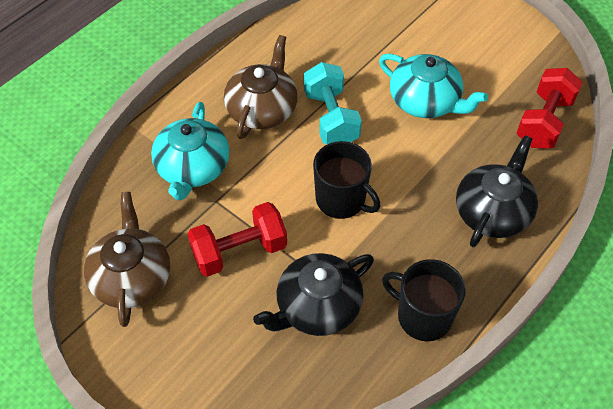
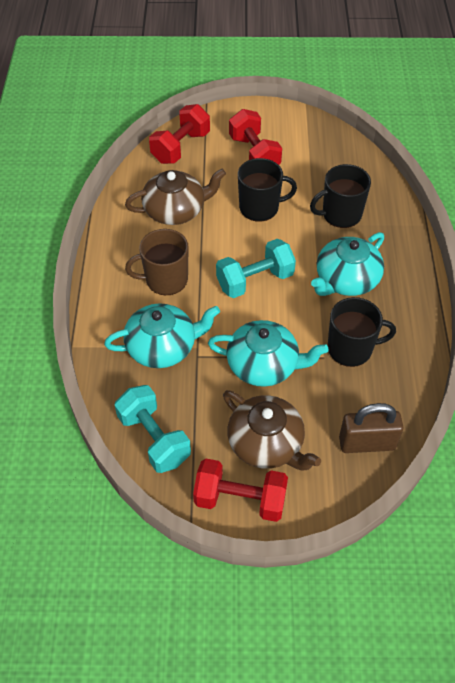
black mug: 2 -> 3
black teapot: 2 -> 0
brown mug: 0 -> 1
brown padlock: 0 -> 1
red dumbbell: 2 -> 3
turquoise dumbbell: 1 -> 2
turquoise teapot: 2 -> 3

